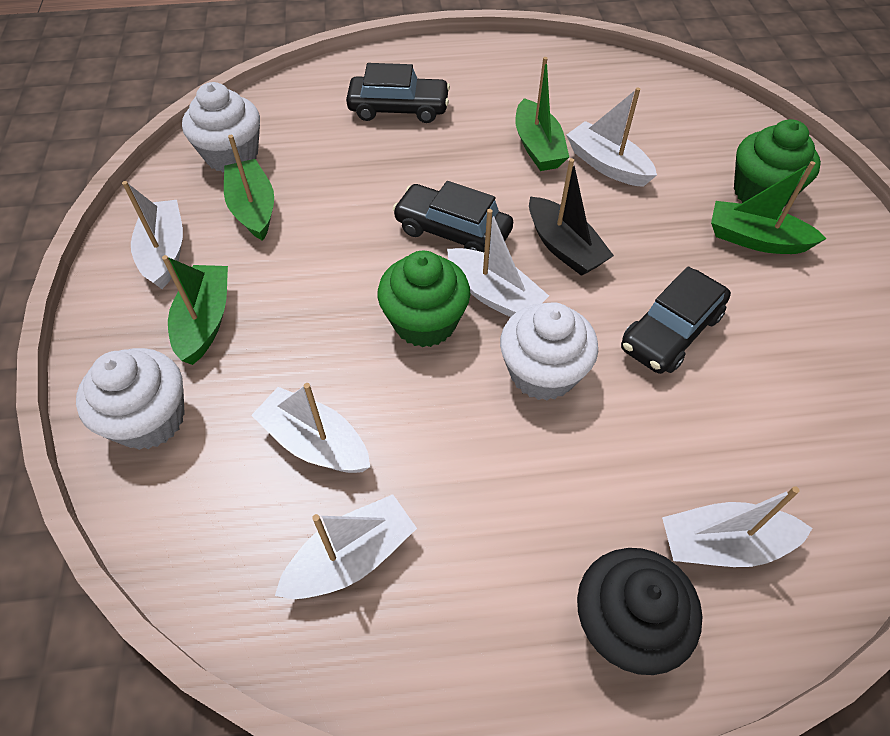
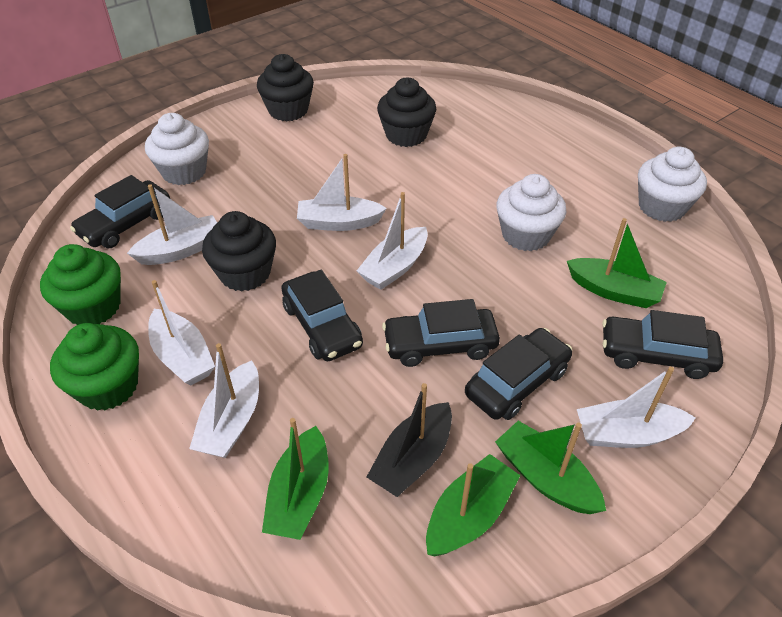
black car: 3 -> 5
black cupcake: 1 -> 3

